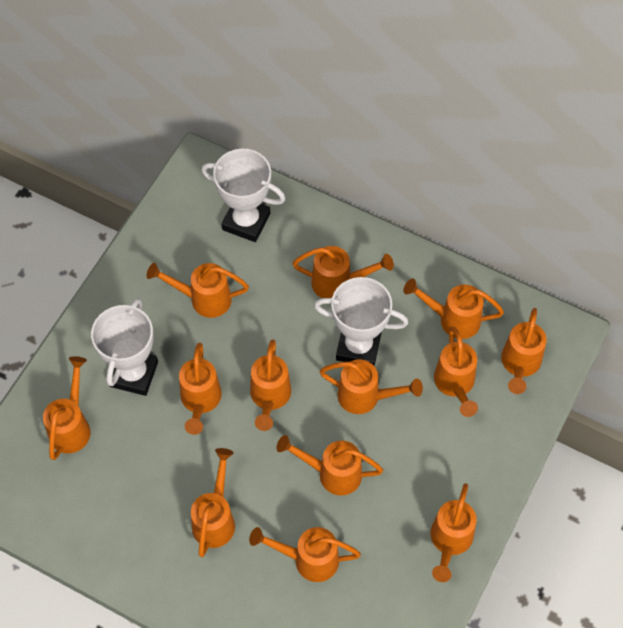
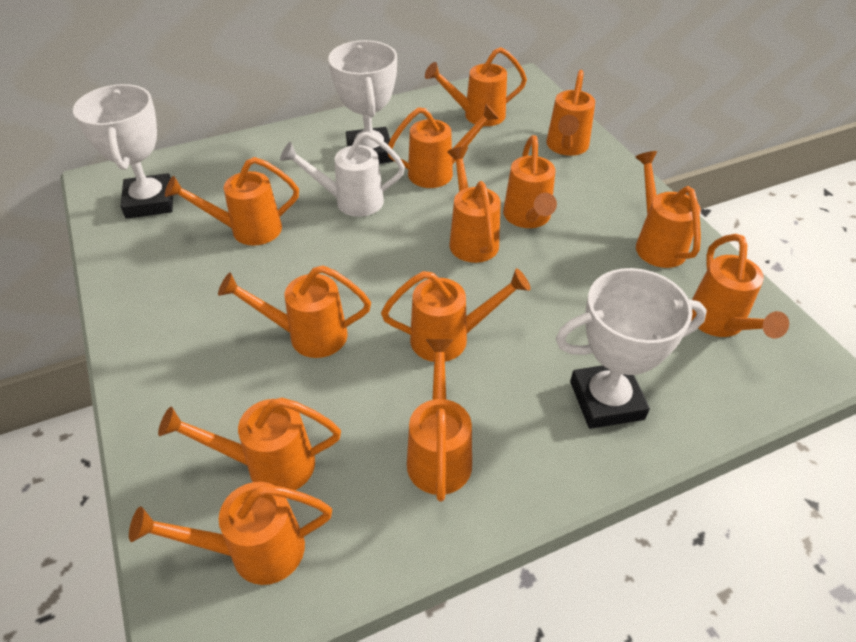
white watering can: 0 -> 1

